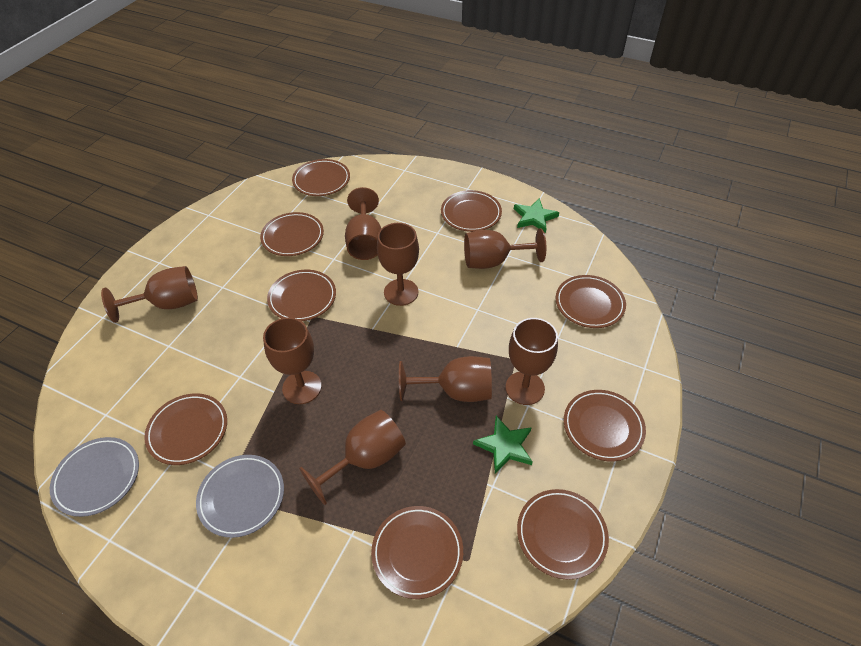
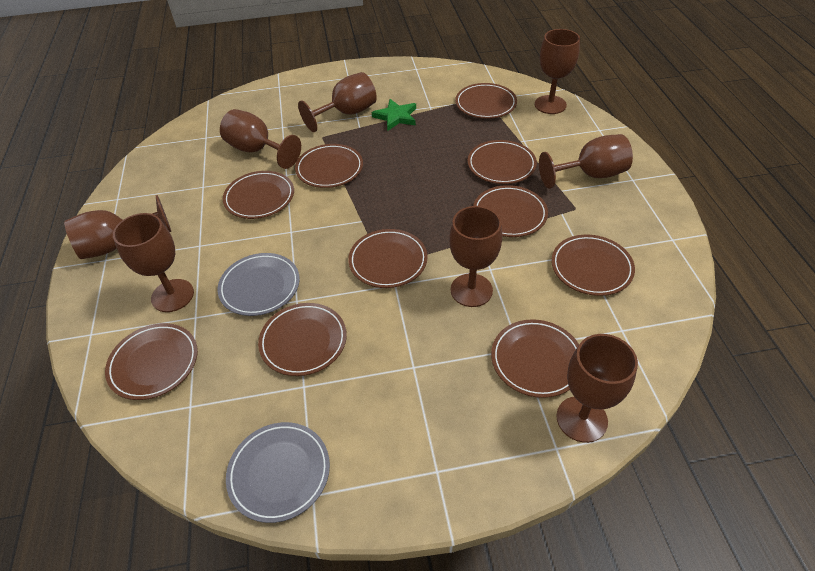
brown plate: 9 -> 10
green star: 2 -> 1

